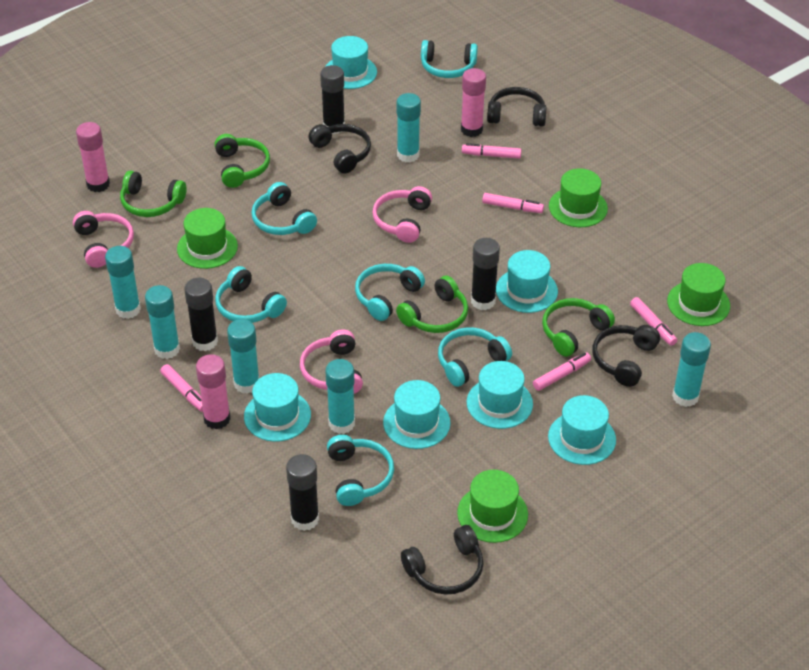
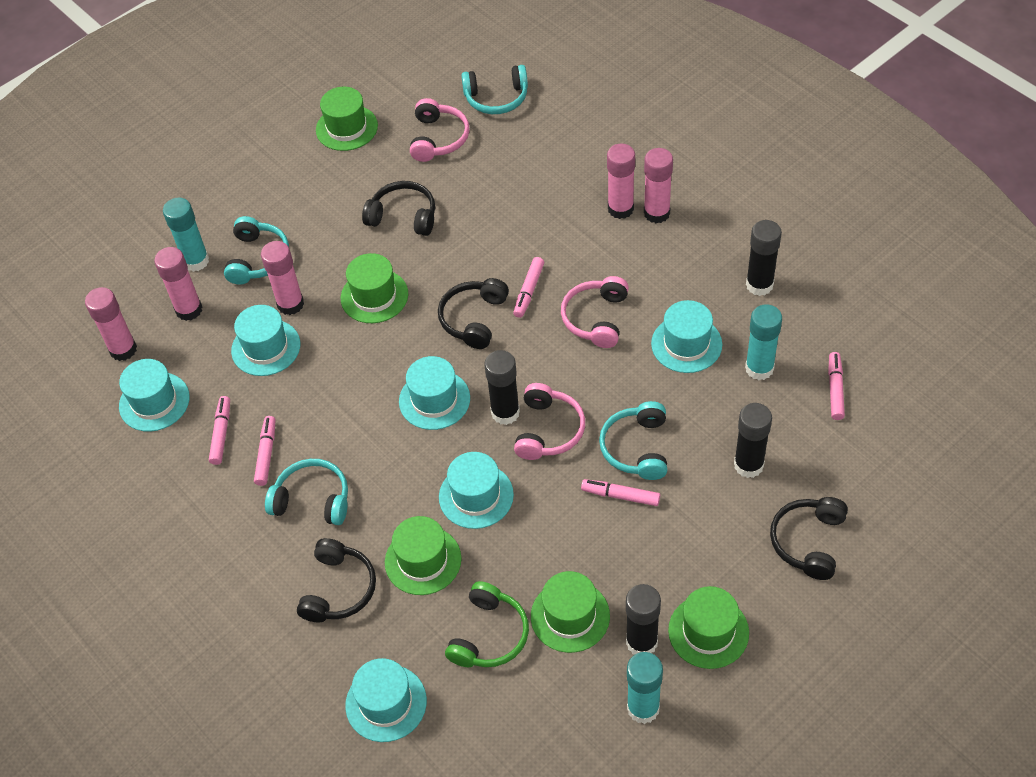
green hat: 4 -> 5
green headphones: 4 -> 1
pink glue stick: 3 -> 5
turquoise glue stick: 6 -> 3
turquoise headphones: 6 -> 4

